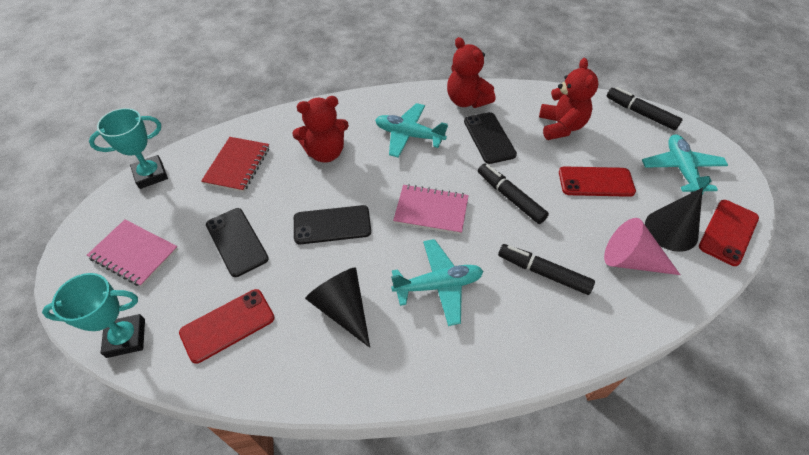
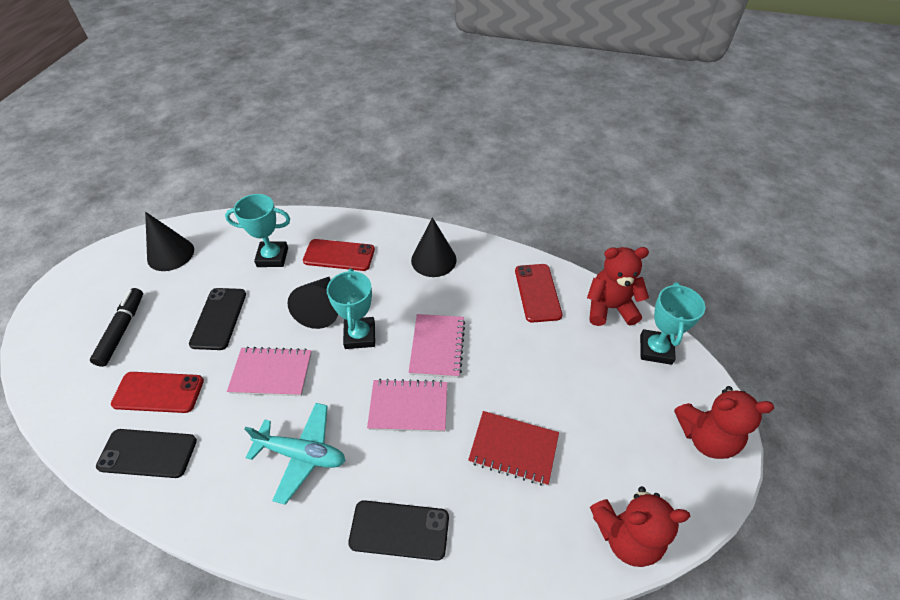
black cone: 2 -> 3
black marker: 3 -> 1
pink cone: 1 -> 0
pink notebook: 2 -> 3
turquoise plane: 3 -> 1
turquoise trophy: 2 -> 3

